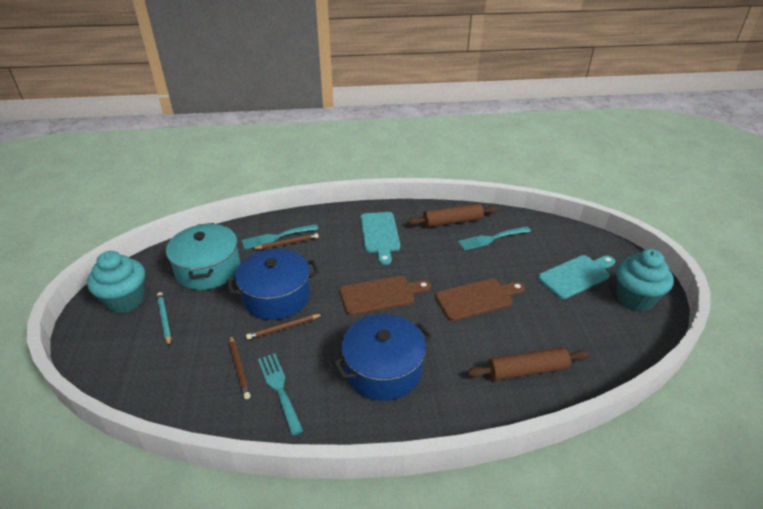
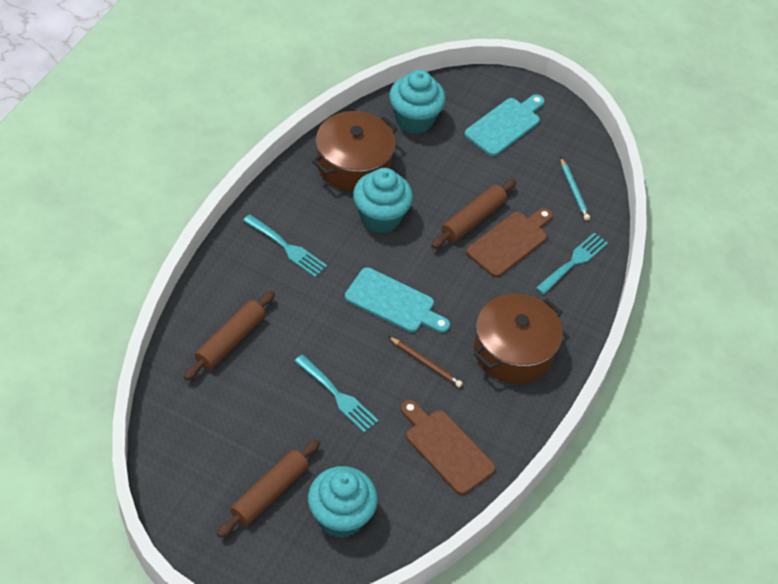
blue pot: 2 -> 0
brown pencil: 3 -> 1
brown pot: 0 -> 2
brown rolling pin: 2 -> 3
turquoise cupcake: 2 -> 3
turquoise pot: 1 -> 0

